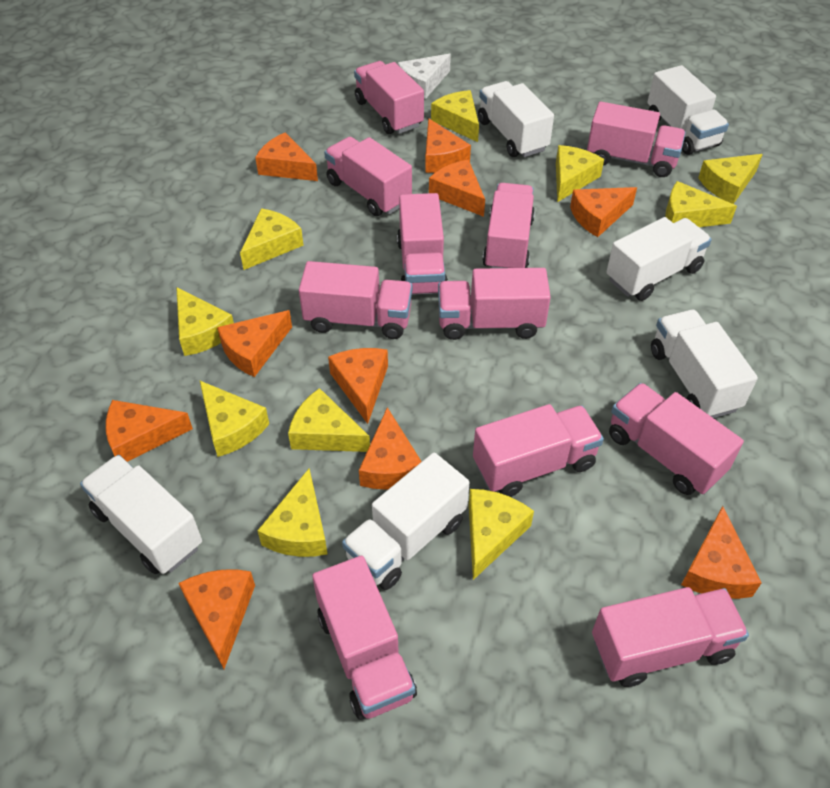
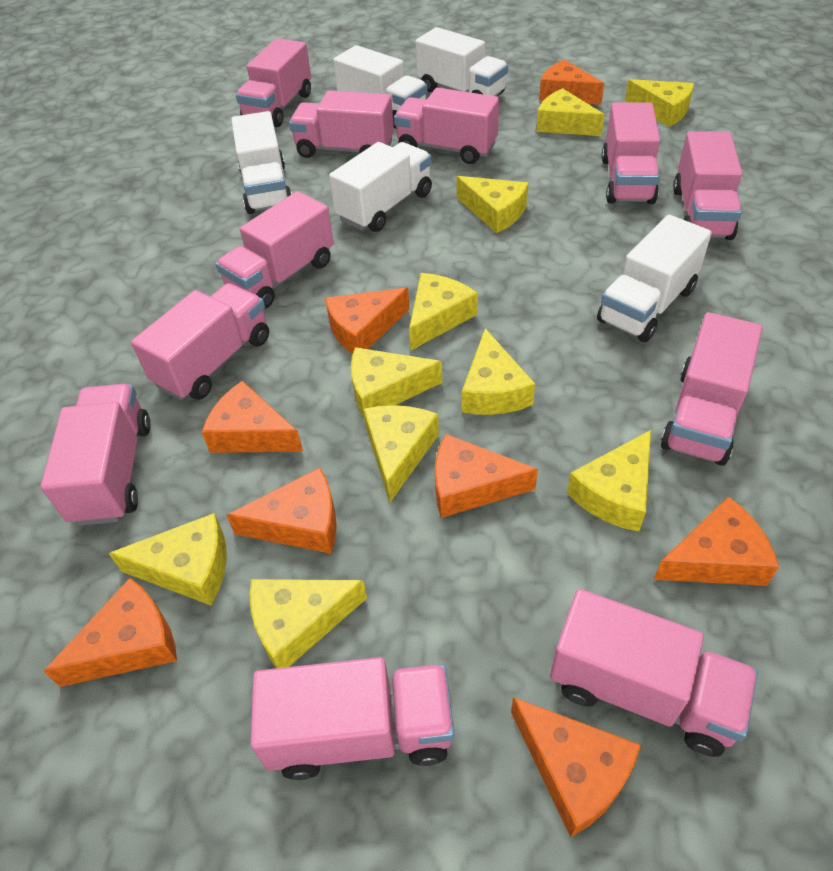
orange cheese: 10 -> 8
white cheese: 1 -> 0
white truck: 6 -> 5

